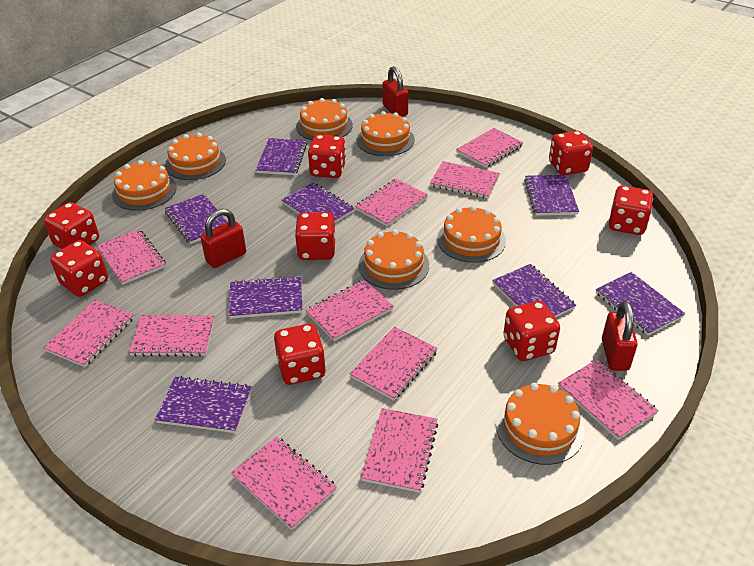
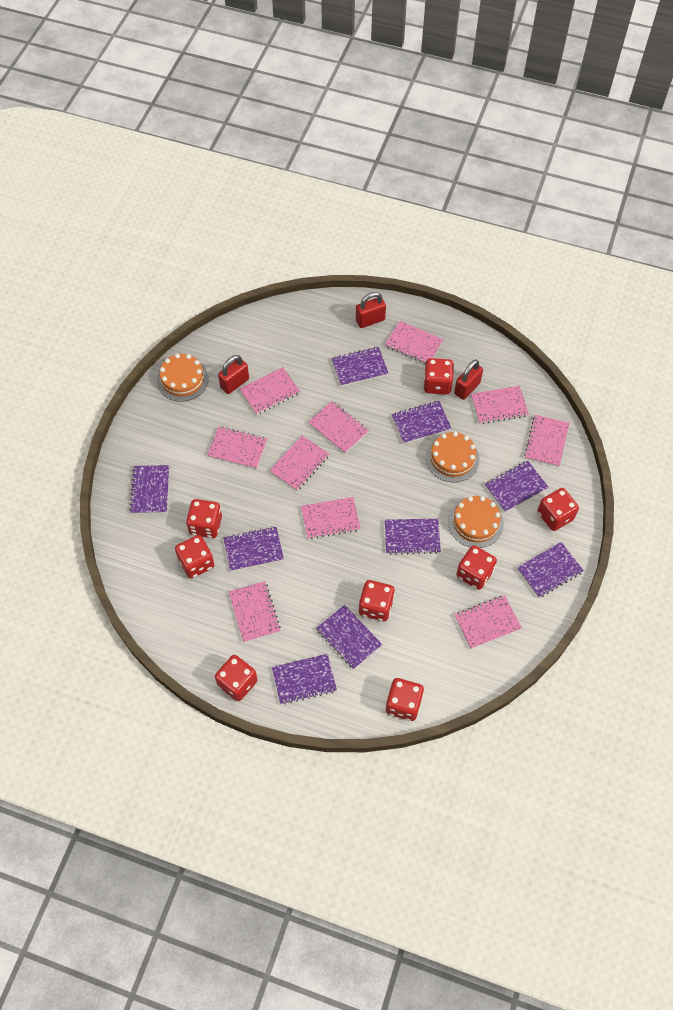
orange cake: 7 -> 3
pink notebook: 11 -> 10
purple notebook: 8 -> 9

